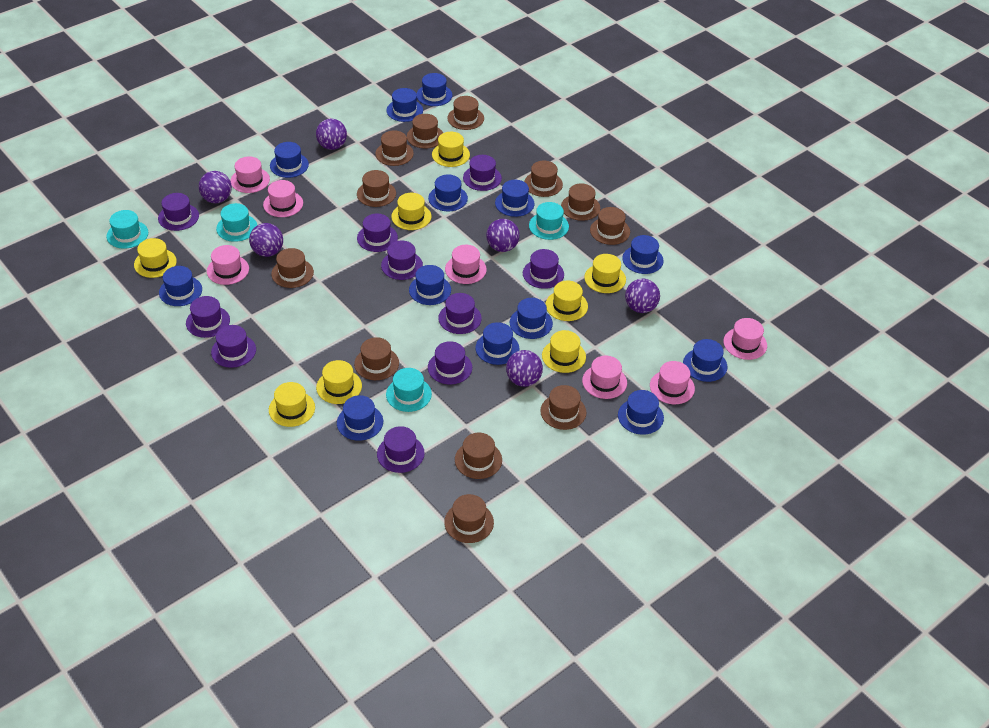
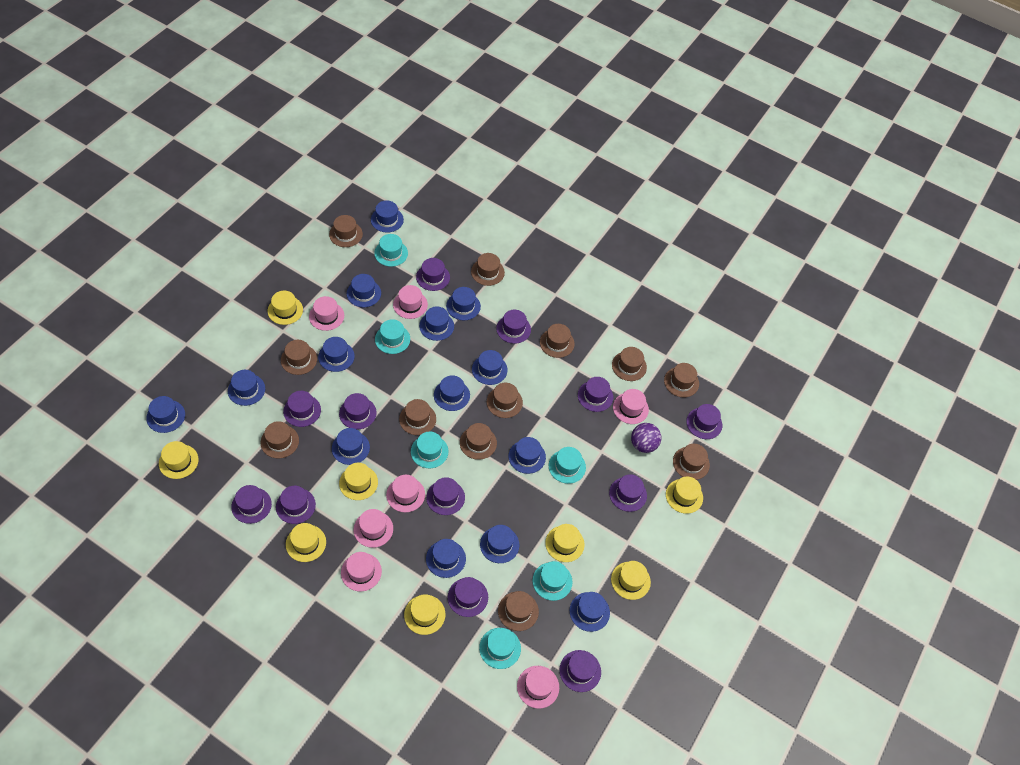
blue hat: 13 -> 14
purple ball: 6 -> 1
purple hat: 10 -> 12
turquoise hat: 4 -> 6

